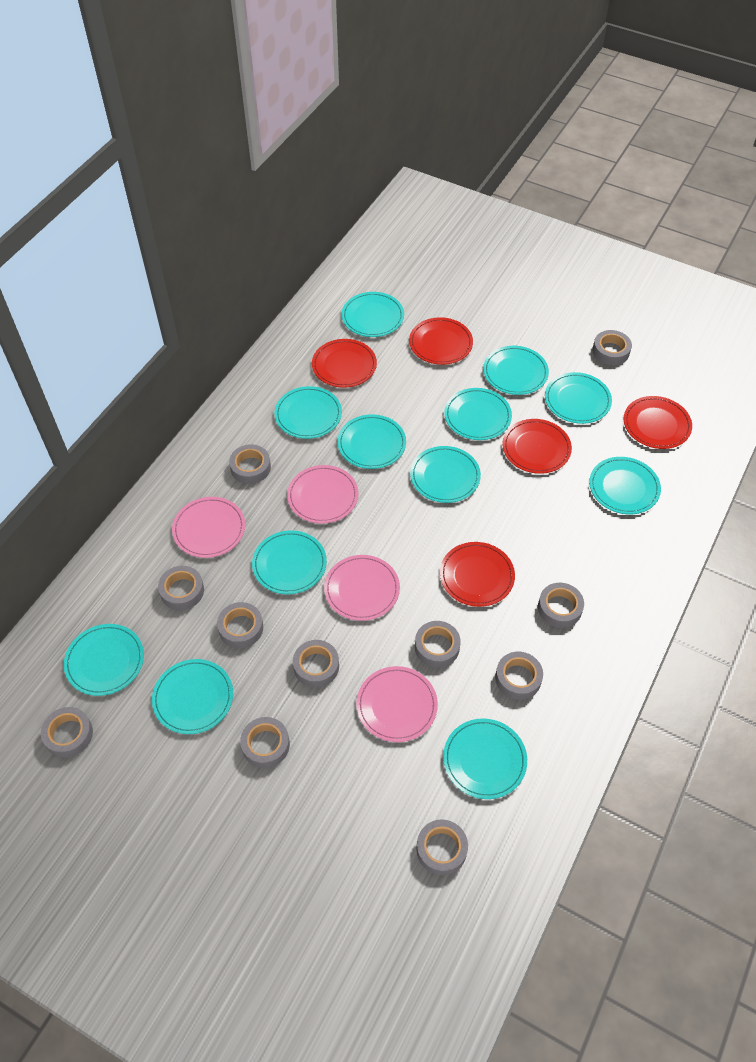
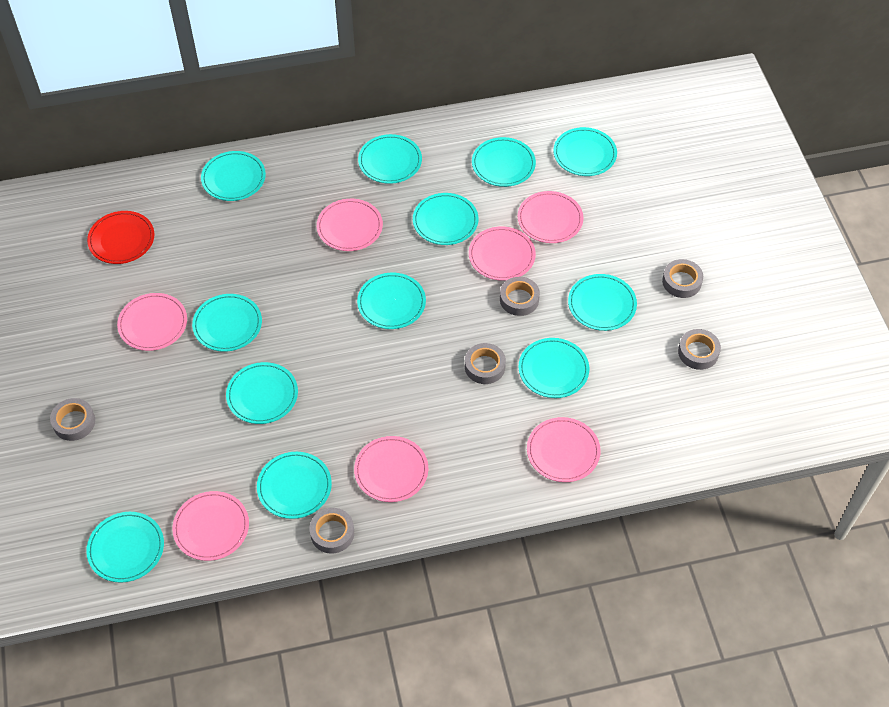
grey tape: 11 -> 6
pink plate: 4 -> 7
red plate: 5 -> 1

